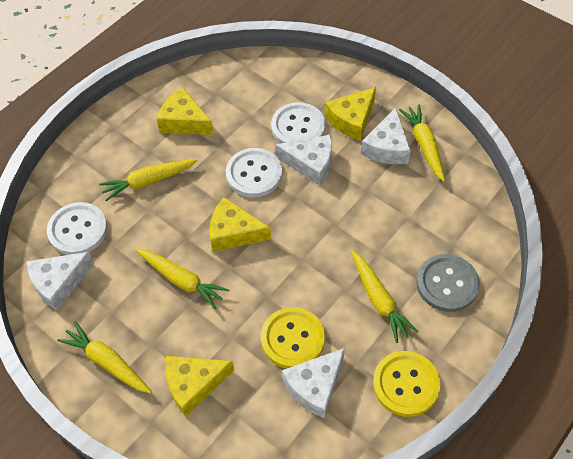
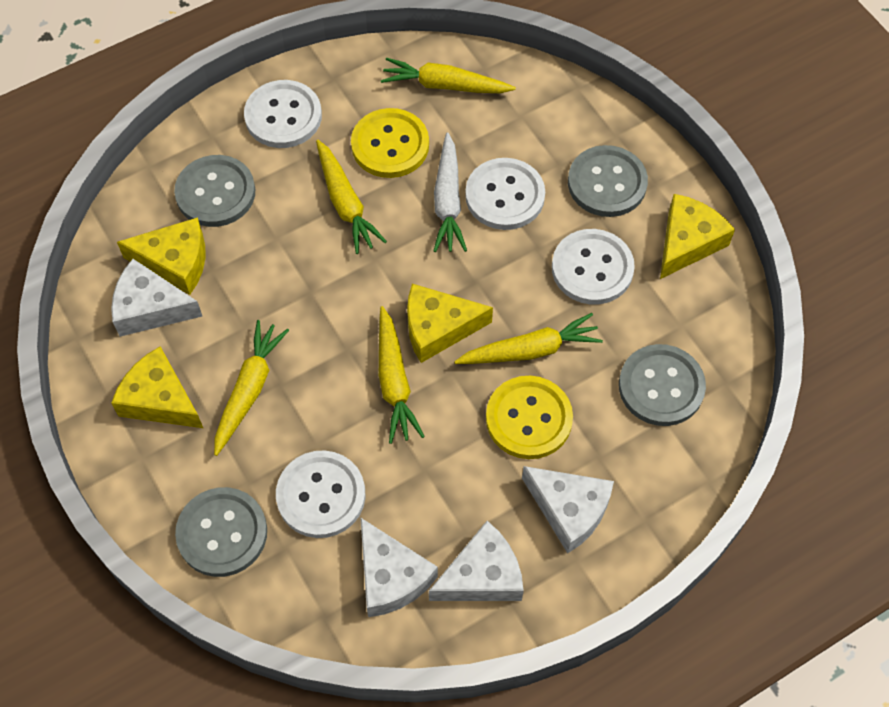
grey button: 1 -> 4
white button: 3 -> 4
white carrot: 0 -> 1

